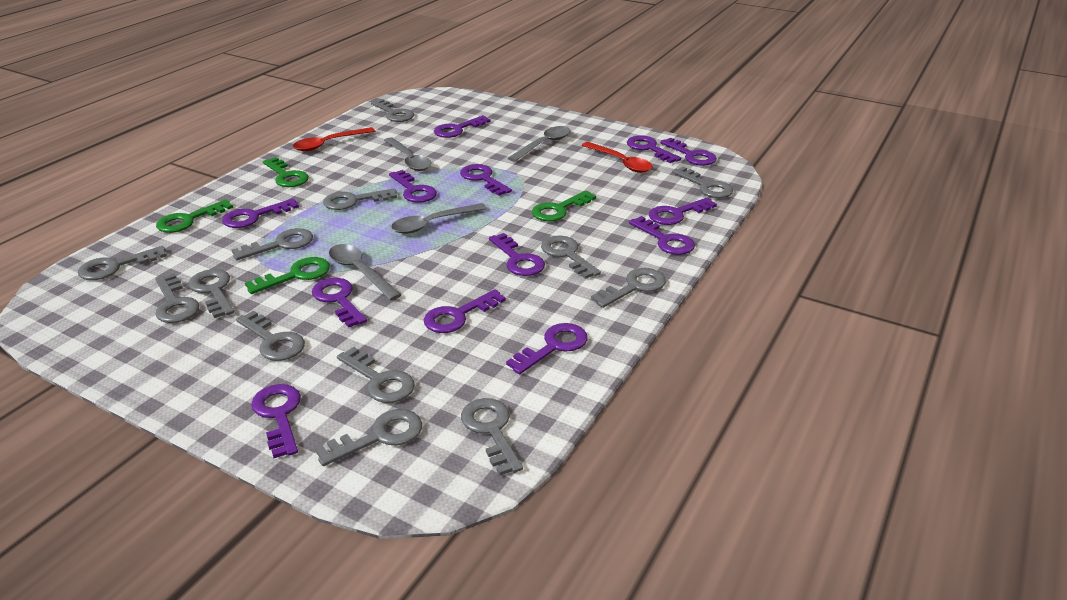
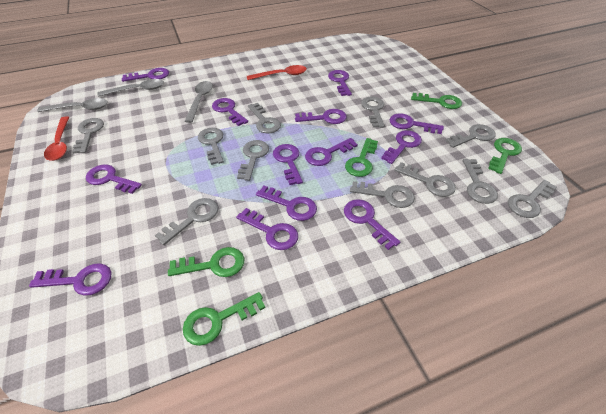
green key: 4 -> 5
grey key: 13 -> 11
grey spoon: 4 -> 3

